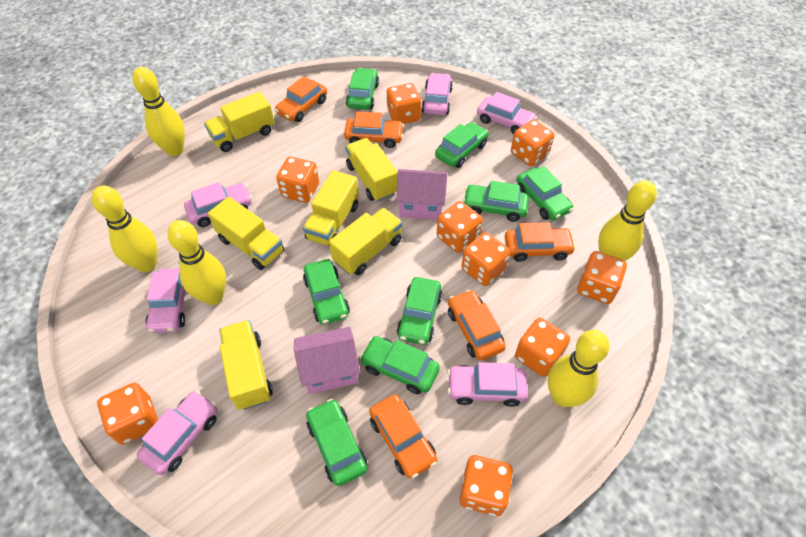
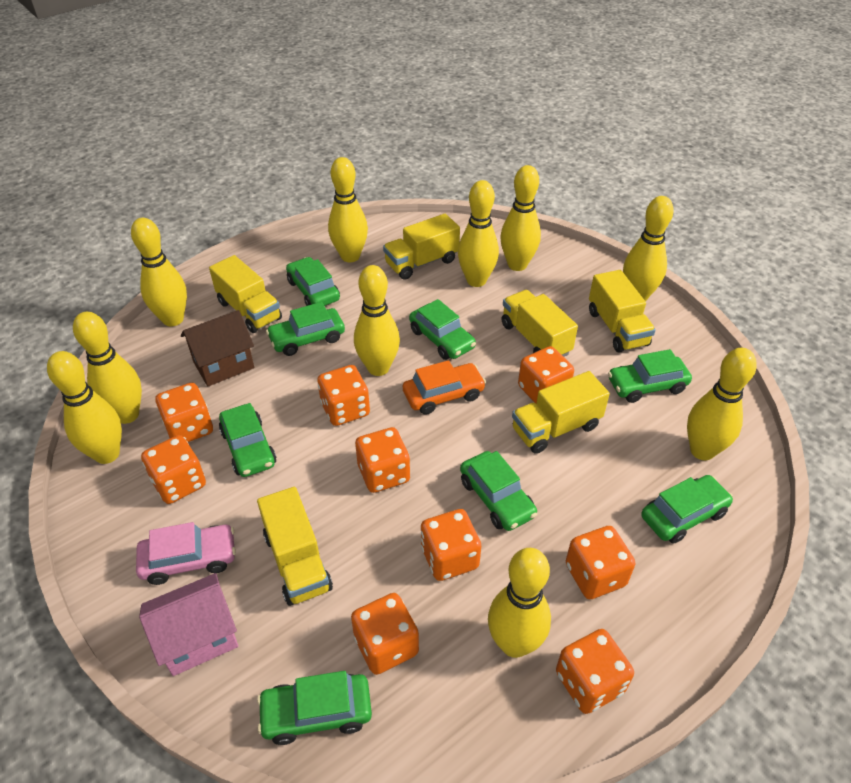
brown house: 0 -> 1
orange car: 5 -> 1
pink car: 6 -> 1
pink house: 2 -> 1
yellow bowling pin: 5 -> 10

